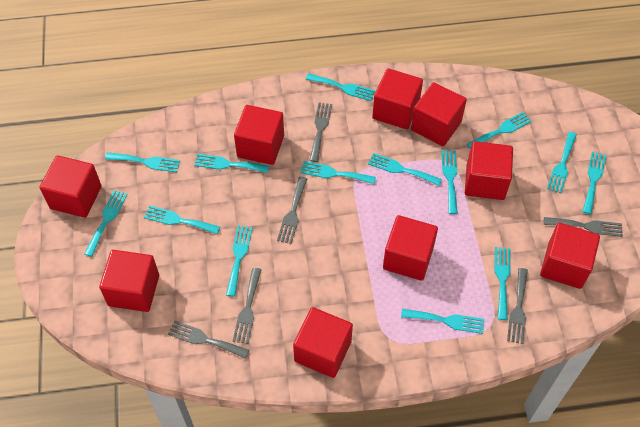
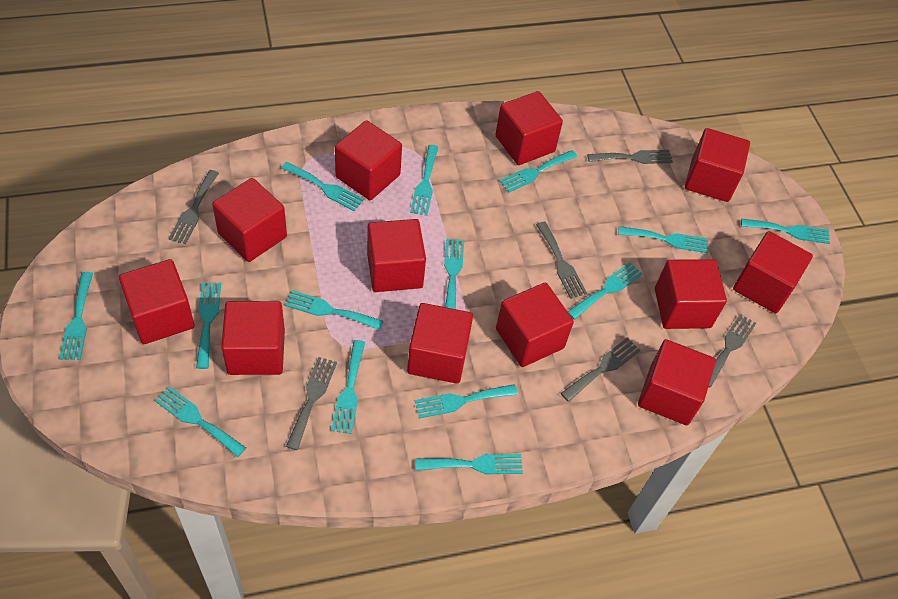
red cube: 9 -> 12

